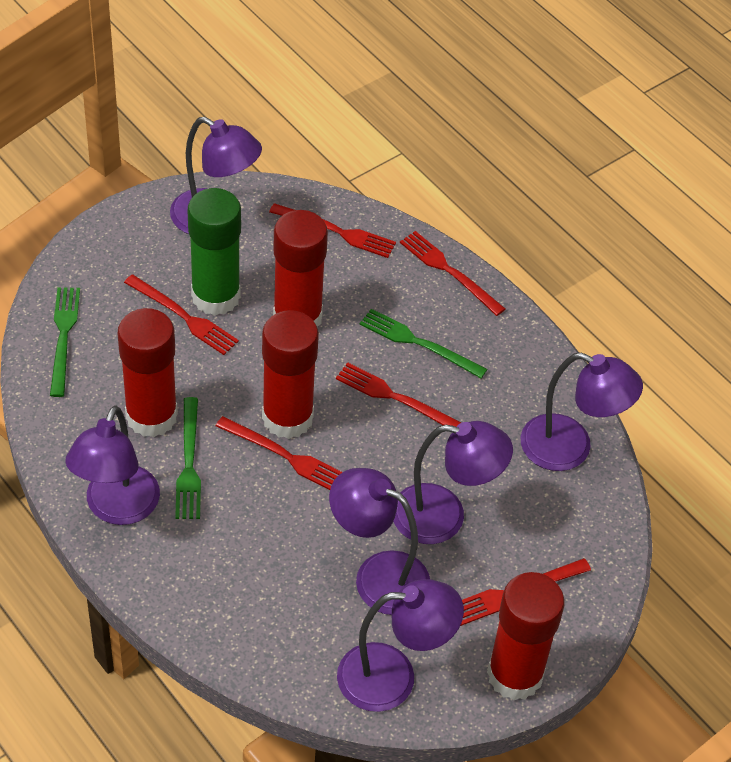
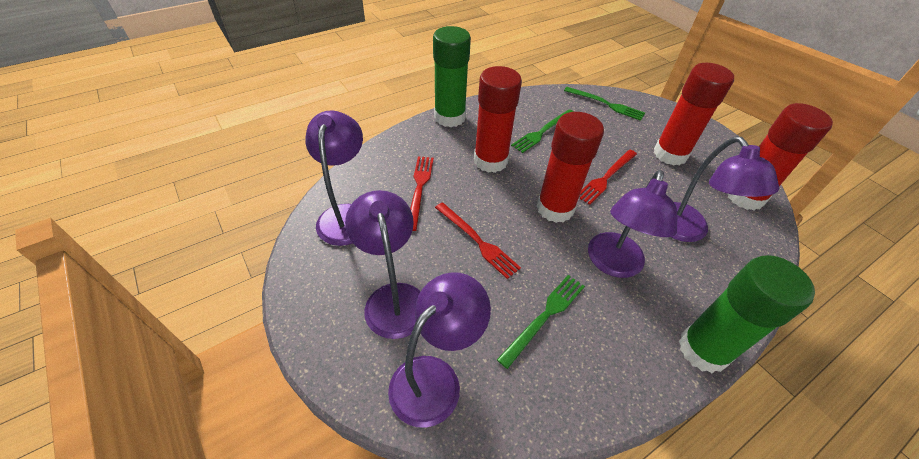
green glue stick: 1 -> 2
purple lamp: 6 -> 5
red fork: 6 -> 3

